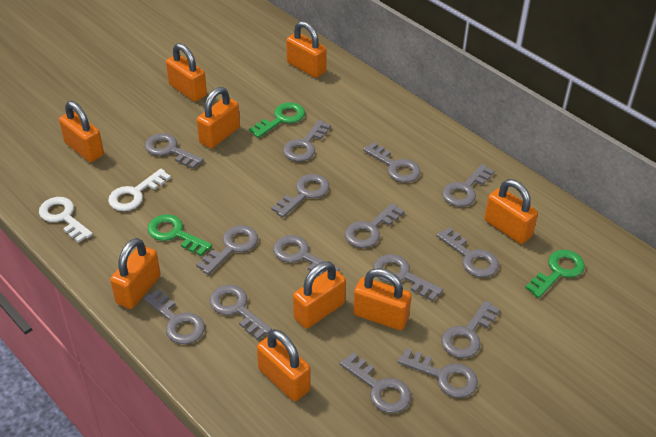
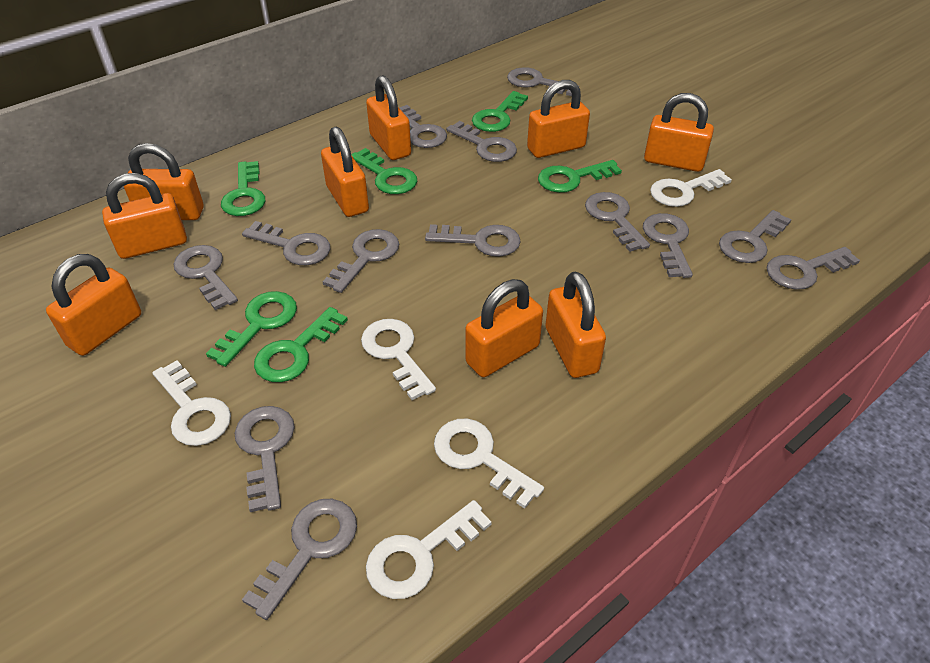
green key: 3 -> 6
grey key: 15 -> 13
white key: 2 -> 5

